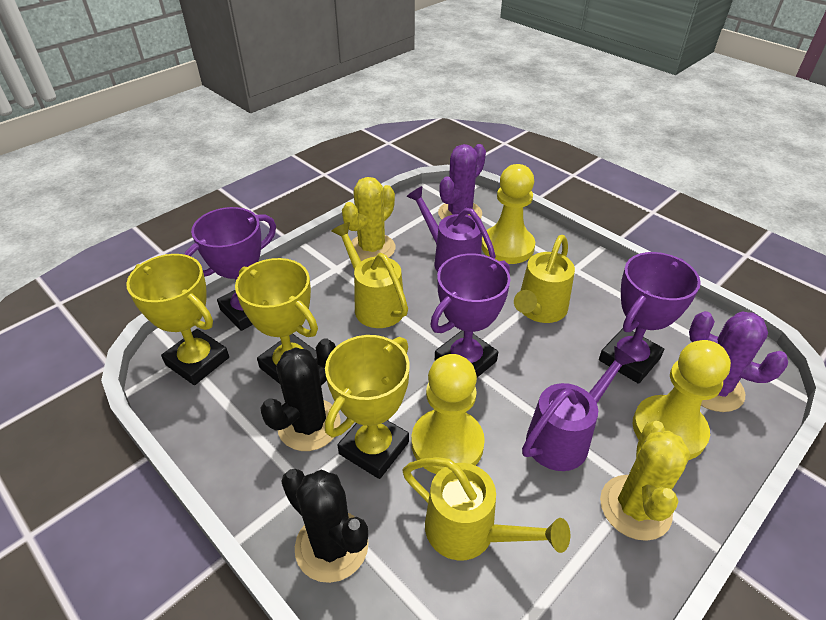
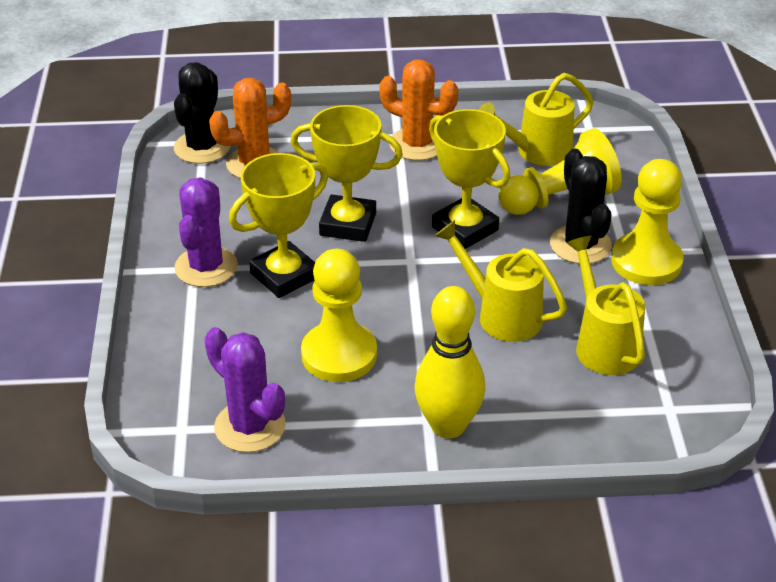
orange cactus: 0 -> 2
purple trophy: 3 -> 0
purple watering can: 2 -> 0
yellow bowling pin: 0 -> 1
yellow cactus: 2 -> 0

